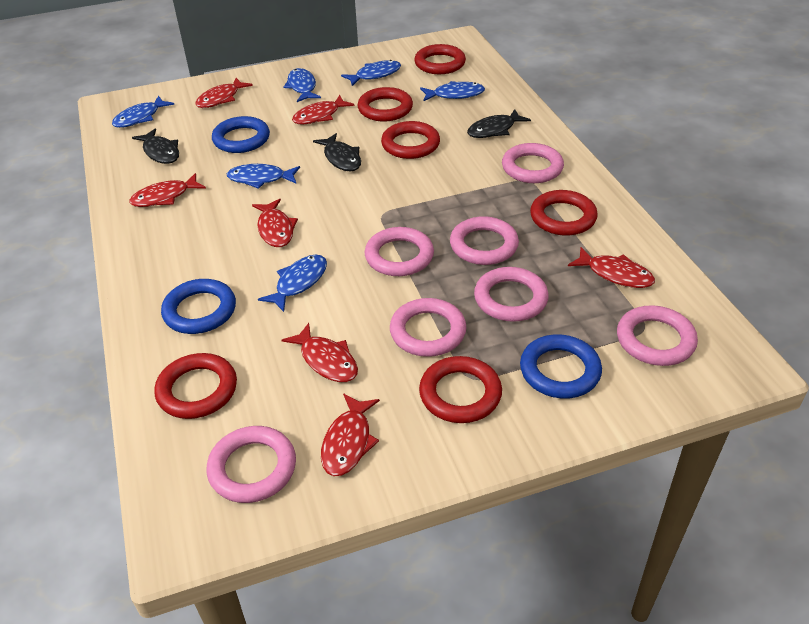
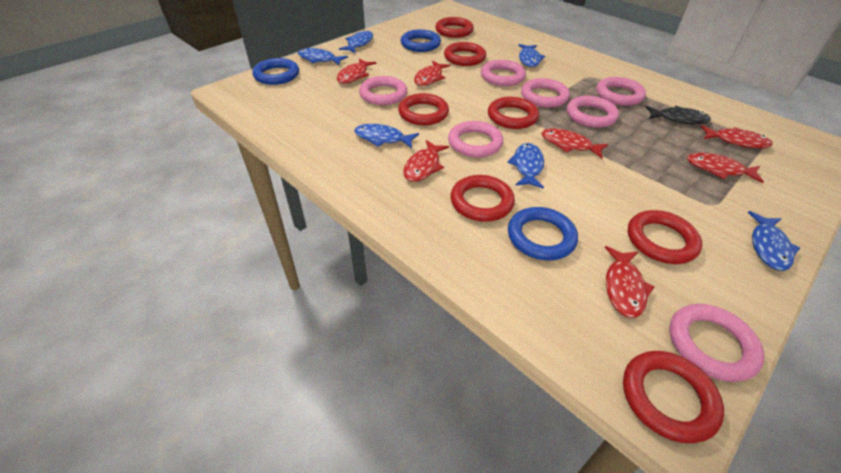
black fish: 3 -> 1
red ring: 6 -> 7

